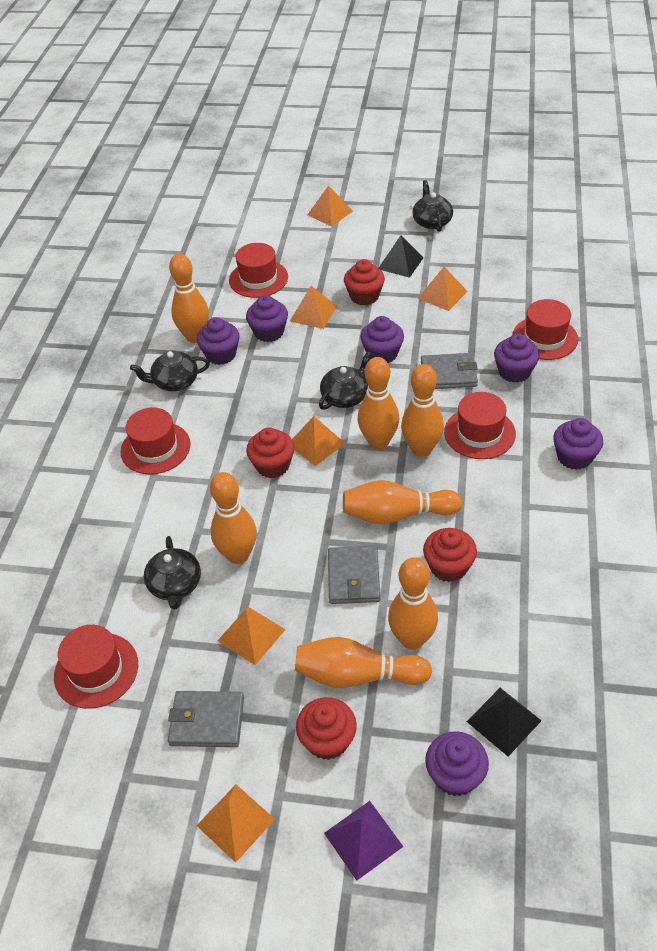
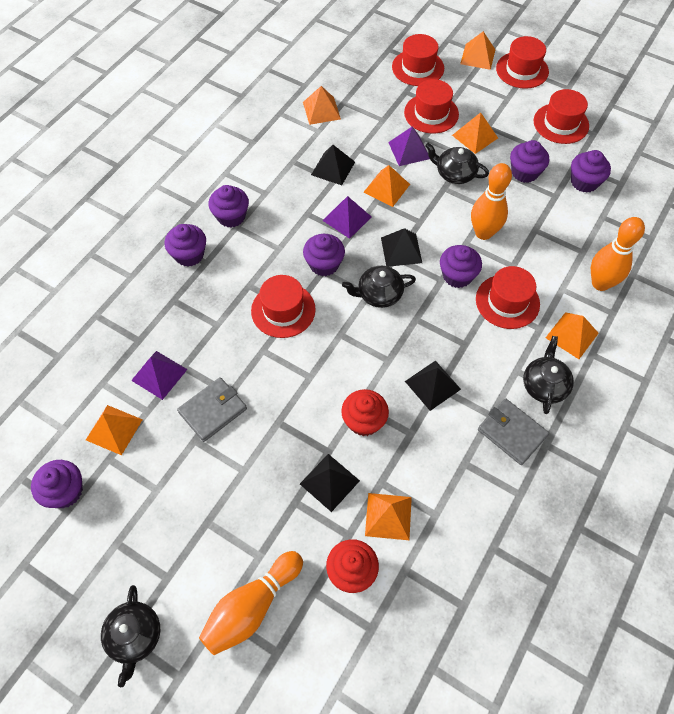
black pyramid: 2 -> 4
grey wallet: 3 -> 2
orange bowling pin: 7 -> 3
orange pyramid: 6 -> 7
purple cupcake: 6 -> 7
purple pyramid: 1 -> 3
red cupcake: 4 -> 2
red hat: 5 -> 6

